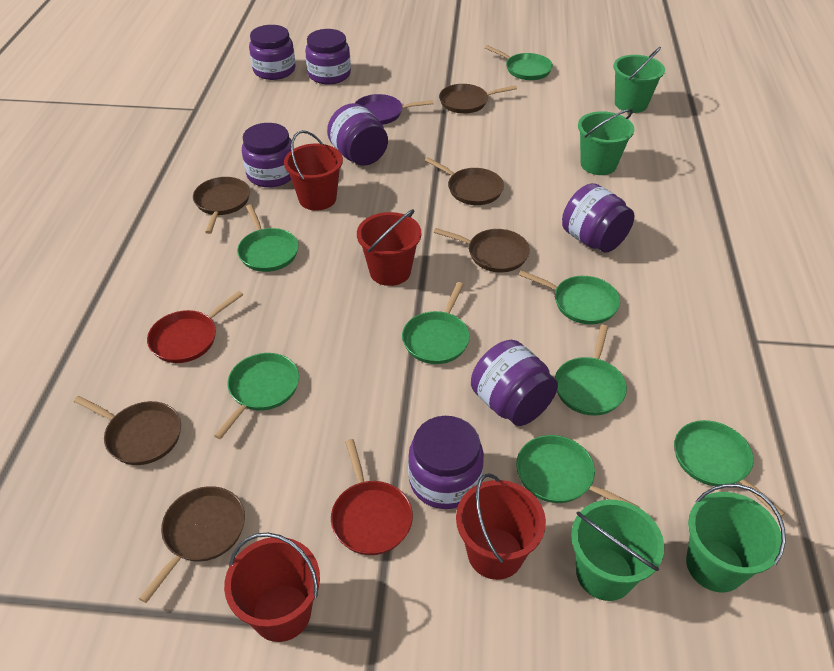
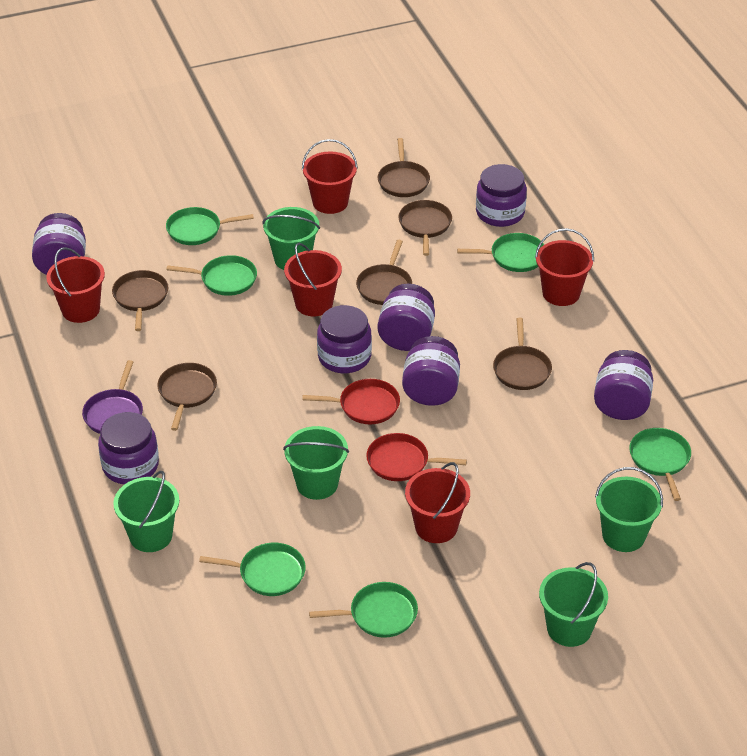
green bucket: 4 -> 5
green pan: 8 -> 6
red bucket: 4 -> 5

